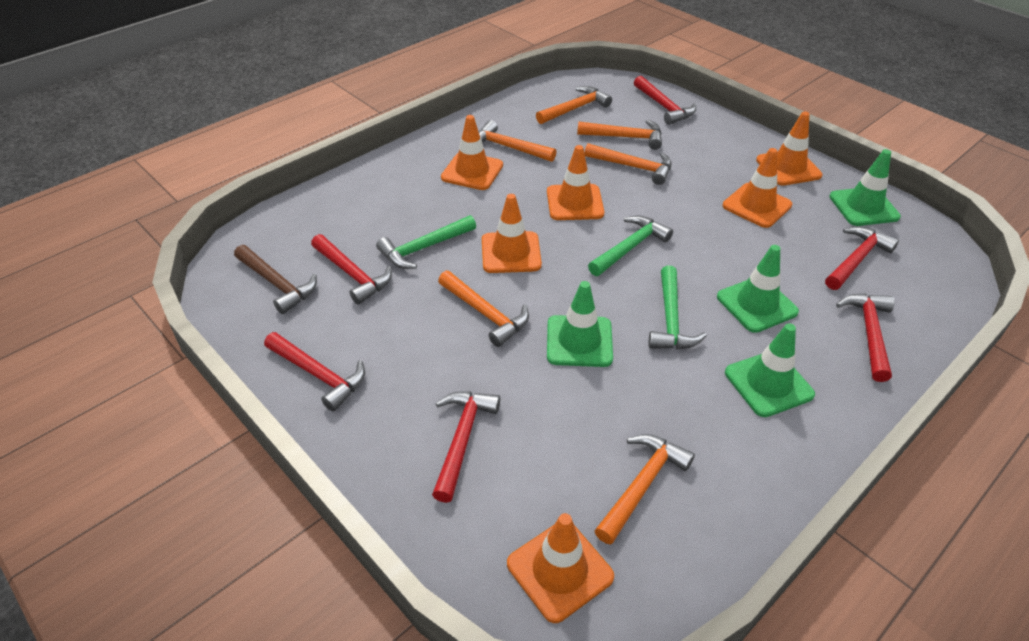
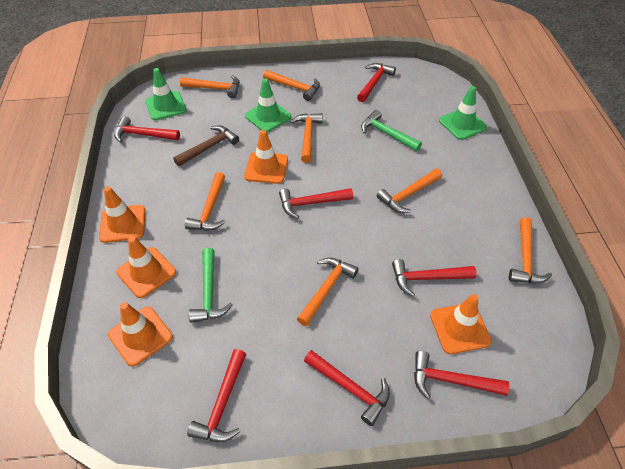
green hammer: 3 -> 2
green traffic cone: 4 -> 3
orange hammer: 6 -> 7
orange traffic cone: 6 -> 5
red hammer: 6 -> 7

